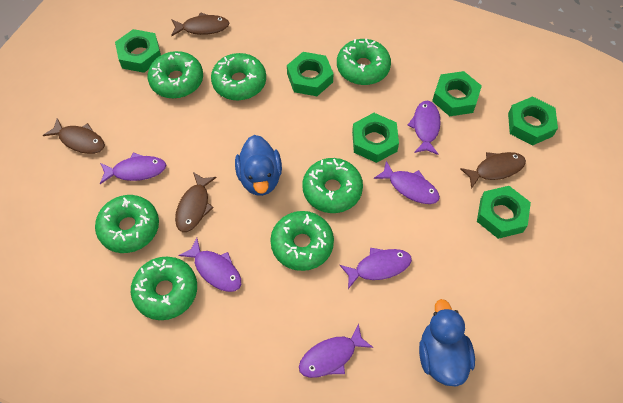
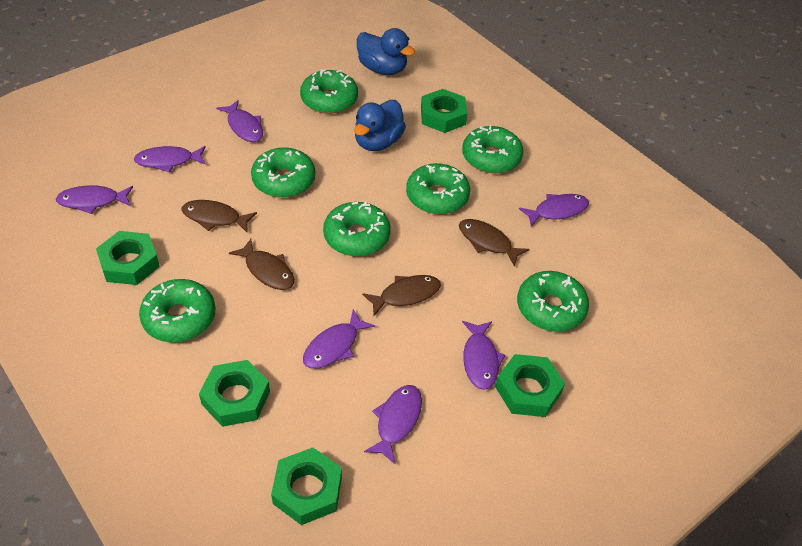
green nut: 6 -> 5
purple fish: 6 -> 7

